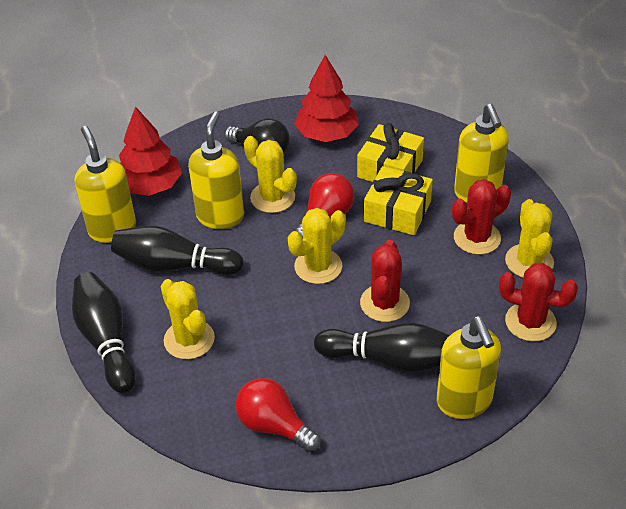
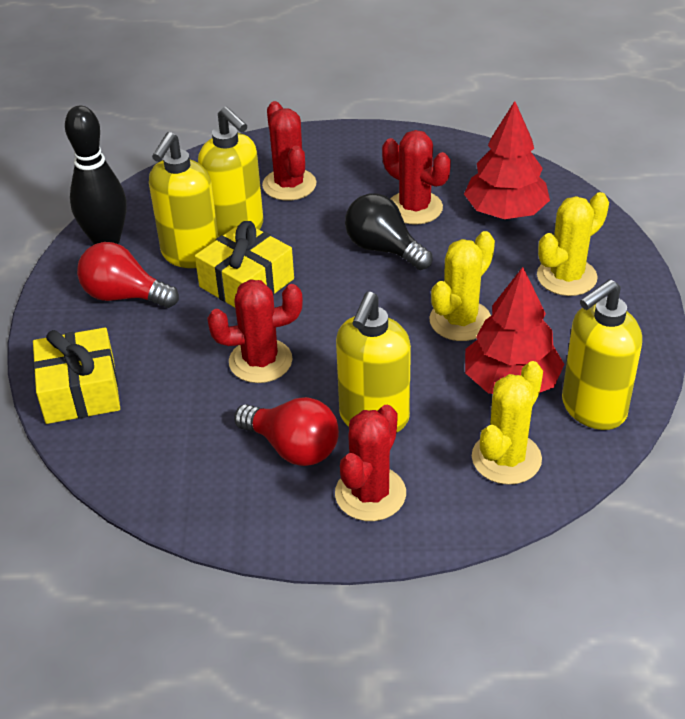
black bowling pin: 3 -> 1
red cactus: 3 -> 4
yellow cactus: 4 -> 3

